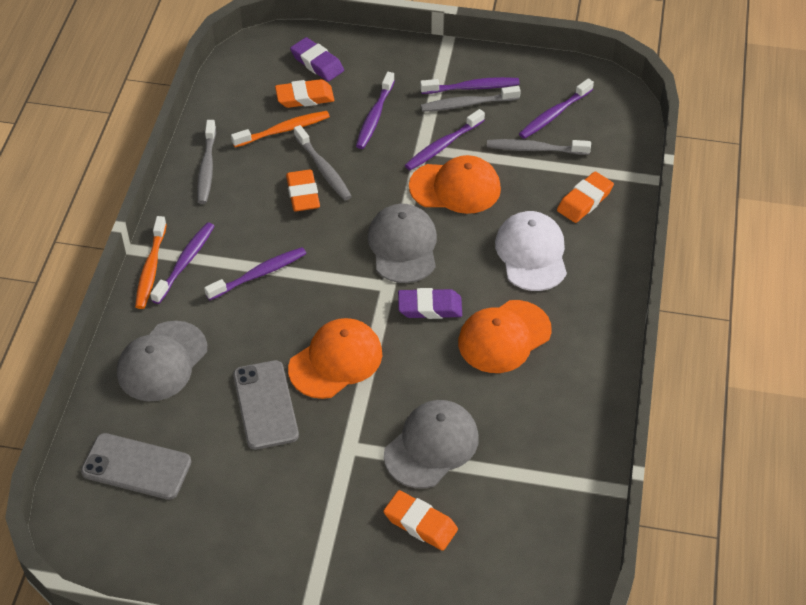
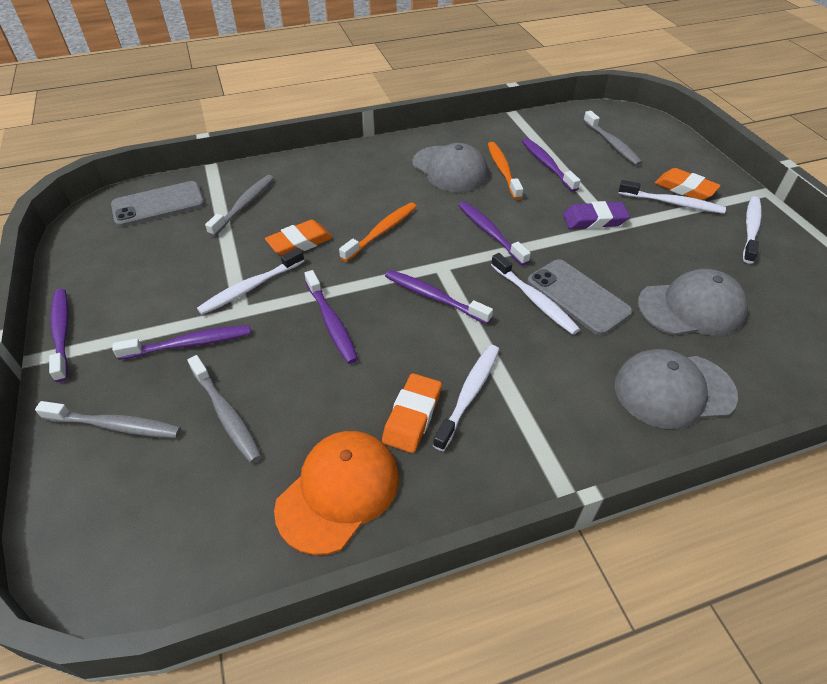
orange cap: 3 -> 1
orange eraser: 4 -> 3
purple eraser: 2 -> 1
white cap: 1 -> 0
white toothbrush: 0 -> 5

